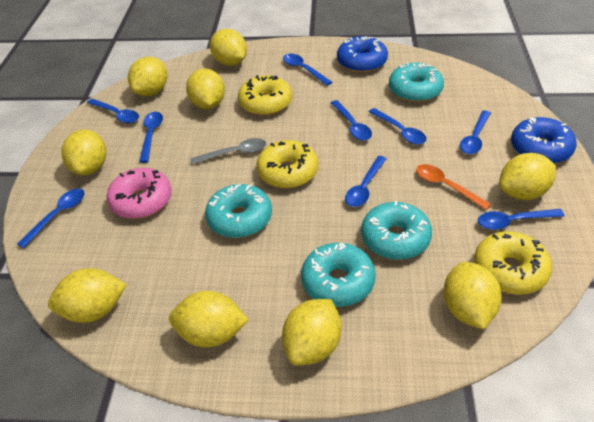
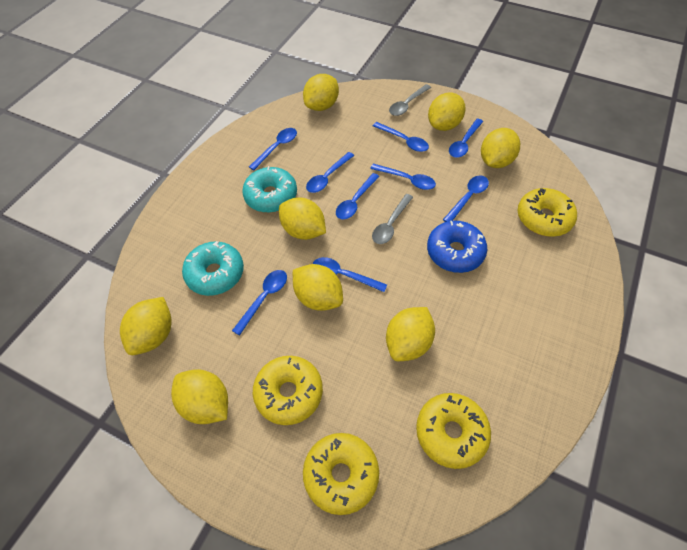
blue donut: 2 -> 1
grey spoon: 1 -> 2
orange spoon: 1 -> 0
pink donut: 1 -> 0
turquoise donut: 4 -> 2
yellow donut: 3 -> 4
yellow lemon: 9 -> 8

